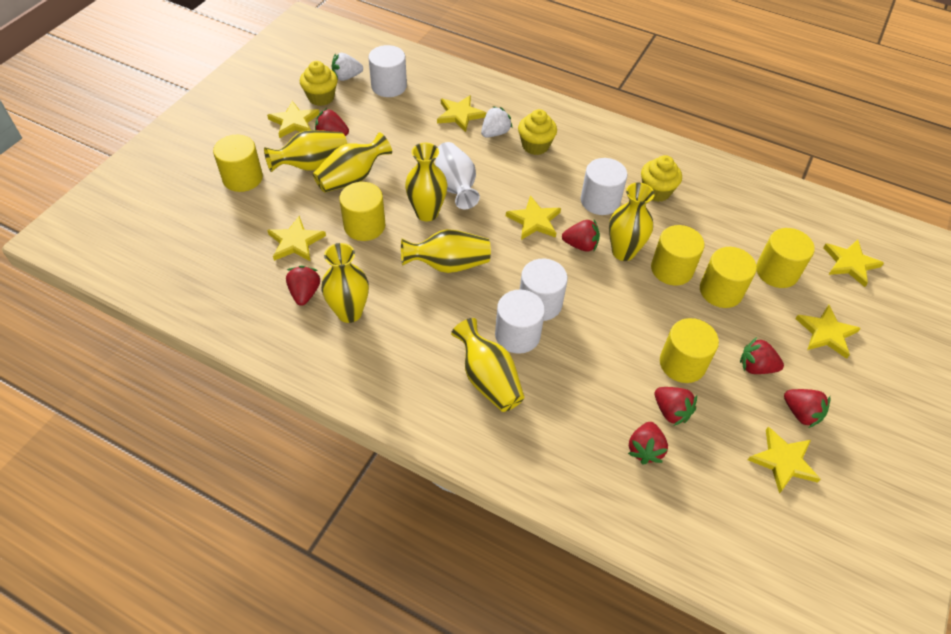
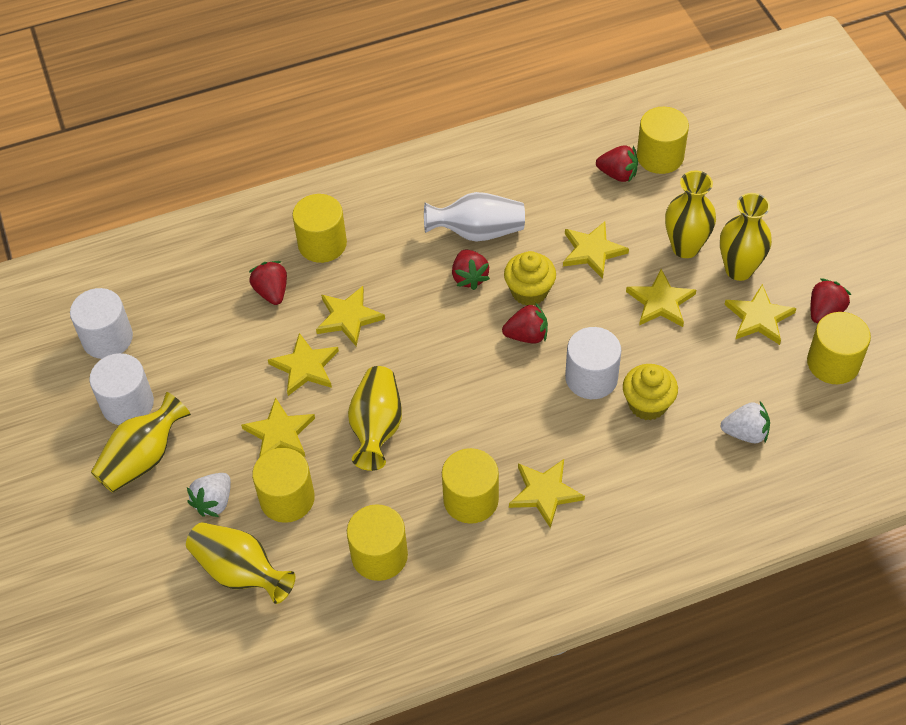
red strawberry: 7 -> 5
white cylinder: 4 -> 3
yellow cupcake: 3 -> 2
yellow vase: 7 -> 5

